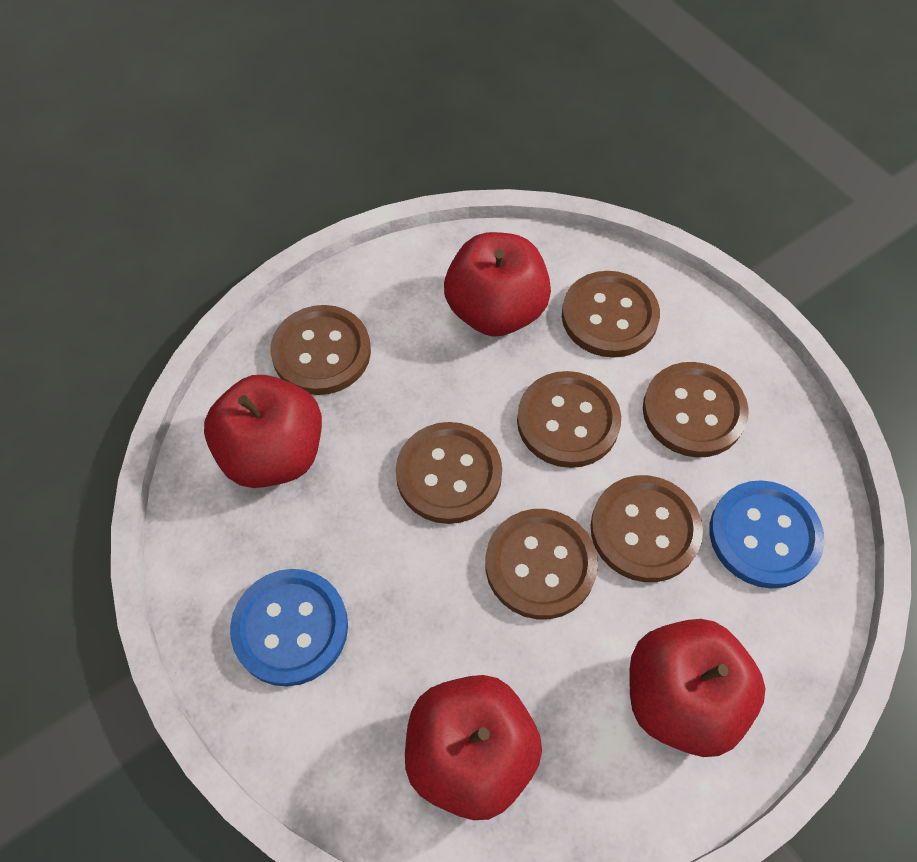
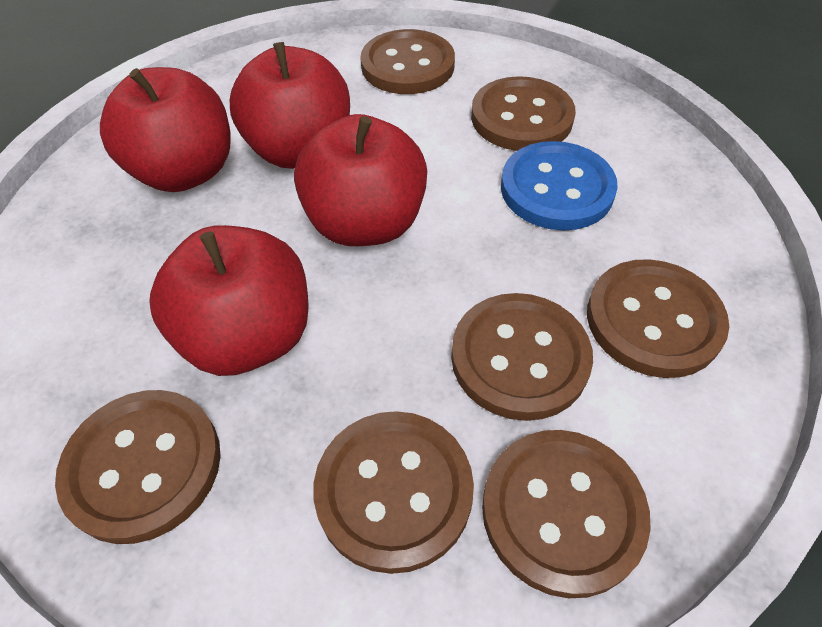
blue button: 2 -> 1

